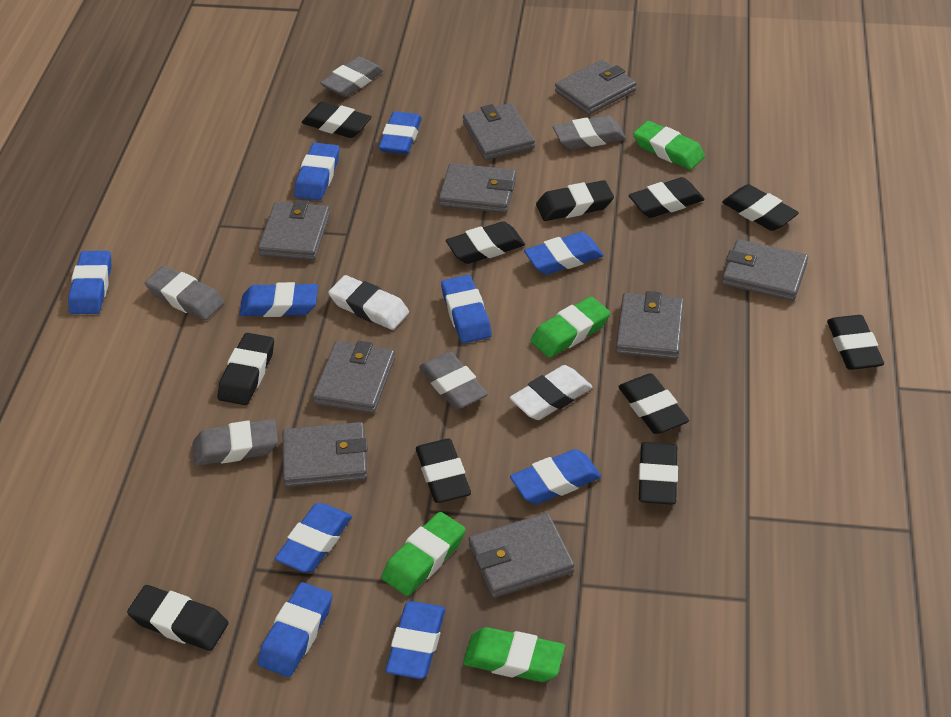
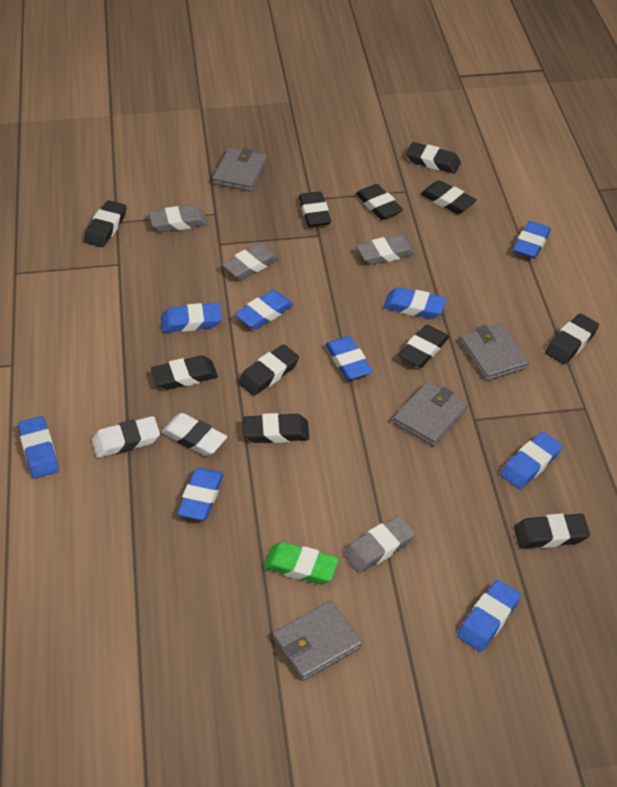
blue eraser: 10 -> 9
green eraser: 4 -> 1
grey eraser: 5 -> 4
grey wallet: 9 -> 4

